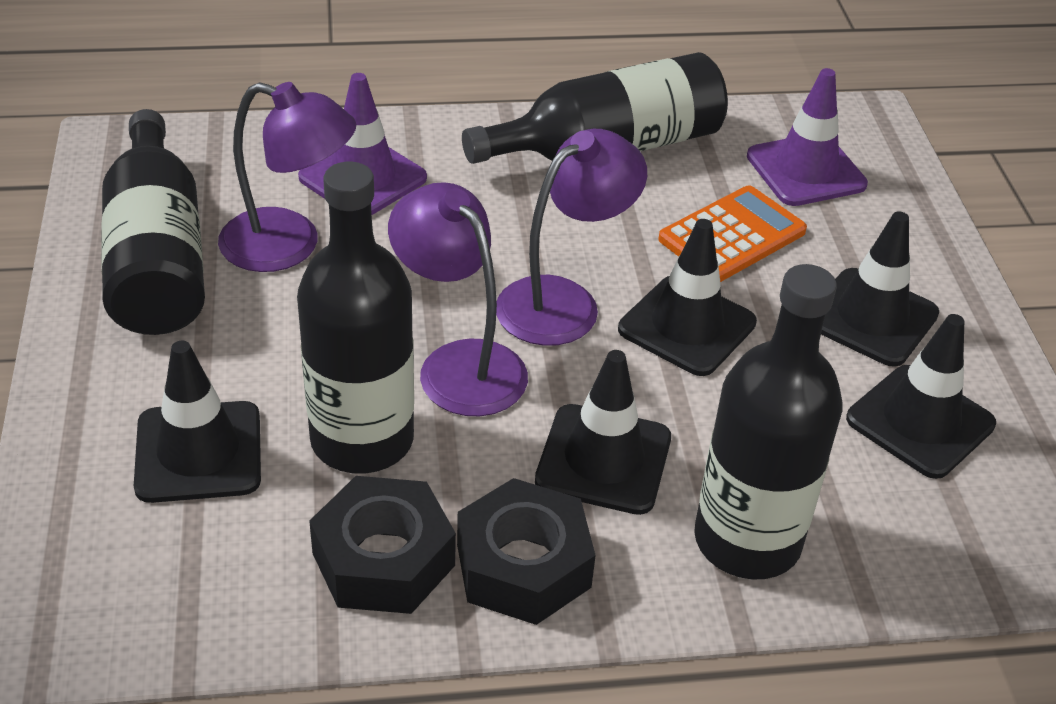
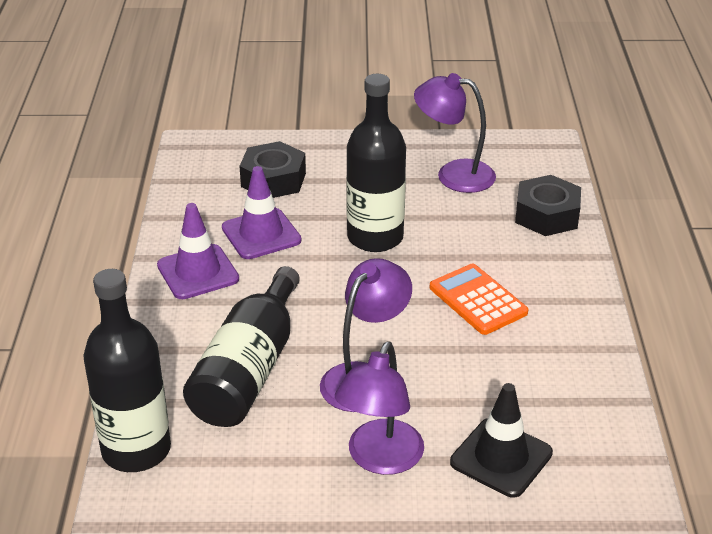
black bottle: 4 -> 3
black traffic cone: 5 -> 1

